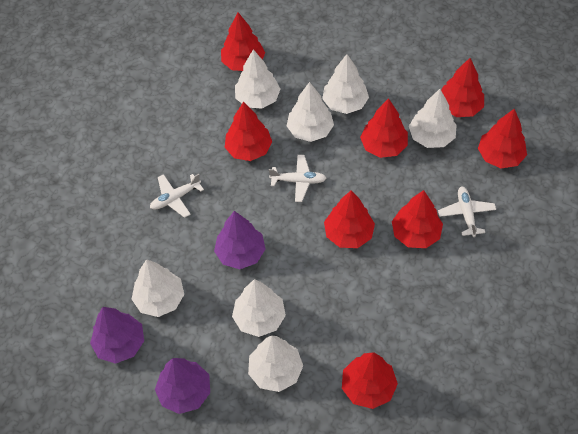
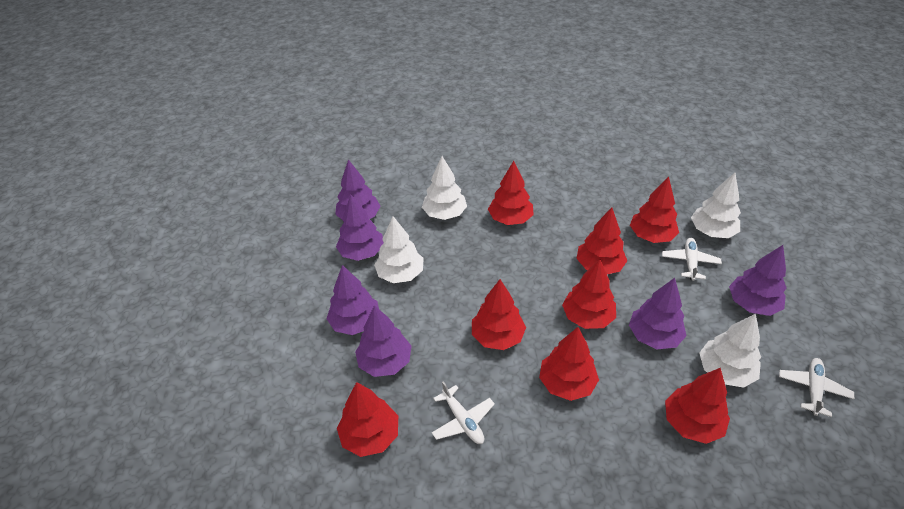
purple tree: 3 -> 6
white tree: 7 -> 4

